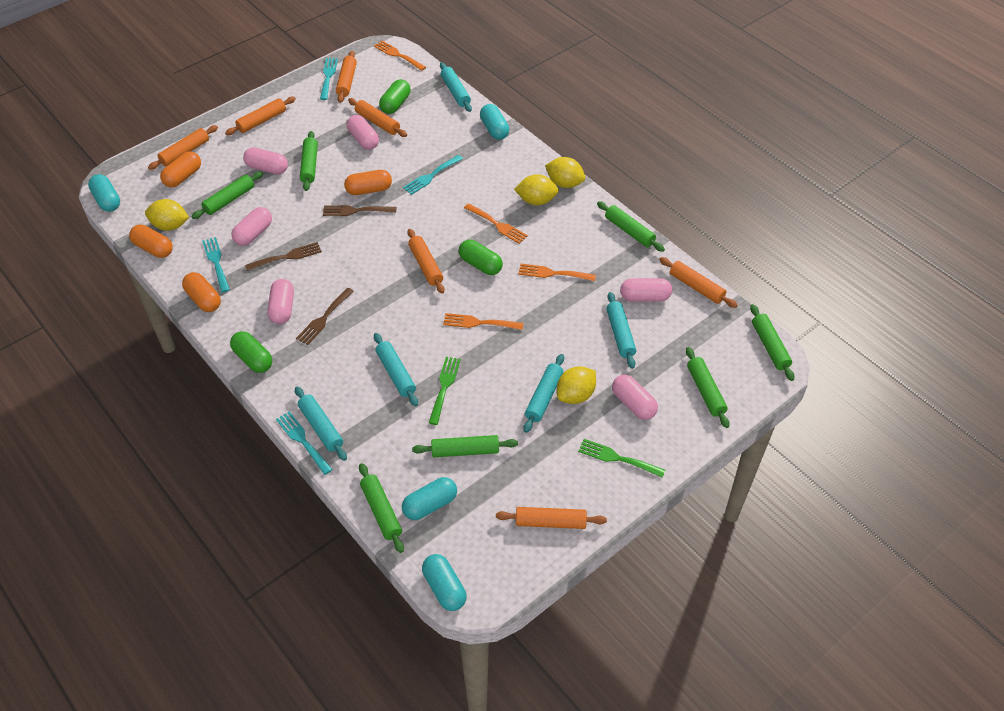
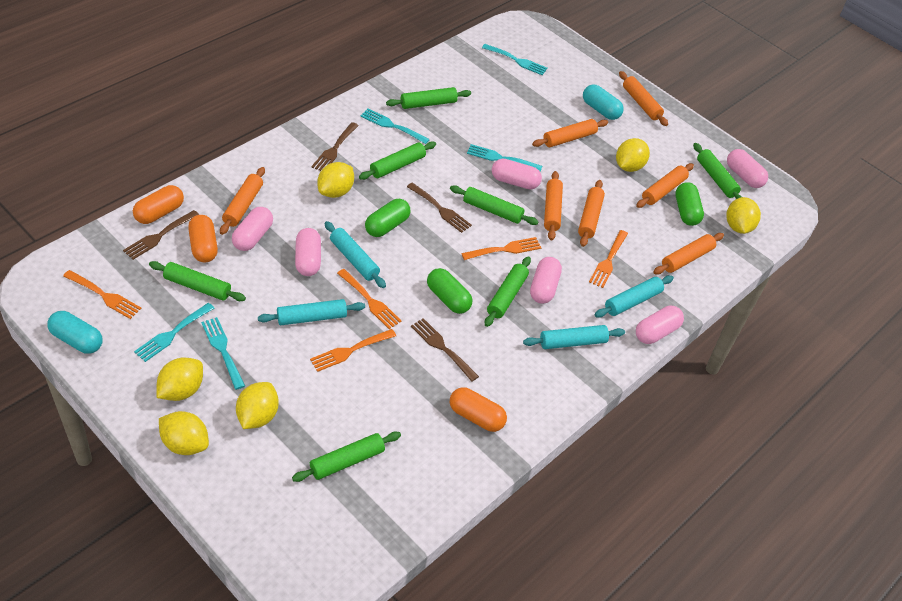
brown fork: 3 -> 4
green fork: 2 -> 0
orange capsule: 4 -> 3
orange fork: 4 -> 5
turquoise capsule: 4 -> 2
turquoise fork: 4 -> 5
turquoise rolling pin: 5 -> 4
yellow lemon: 4 -> 6

